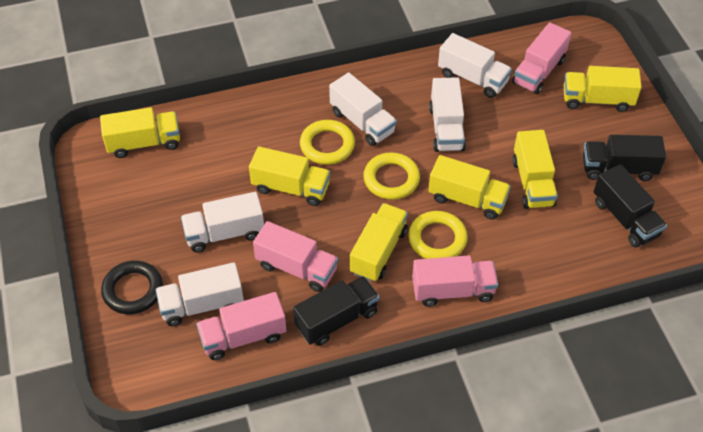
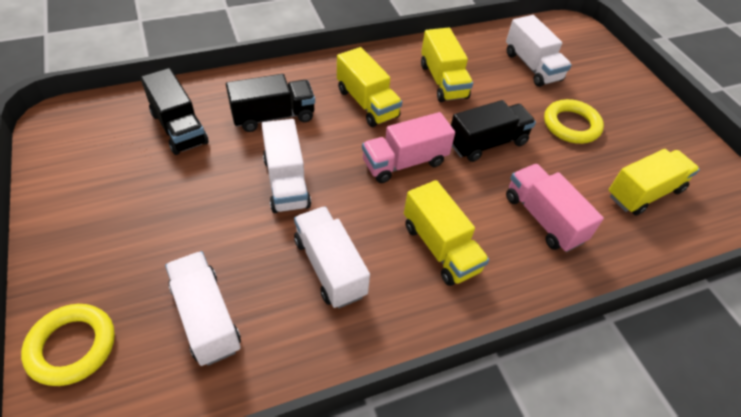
black ring: 1 -> 0
pink truck: 4 -> 2
white truck: 5 -> 4
yellow ring: 3 -> 2
yellow truck: 6 -> 4

